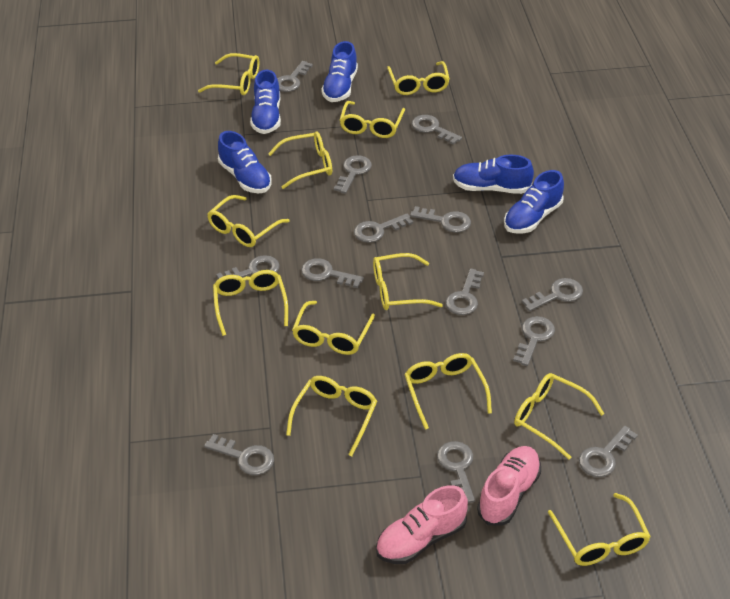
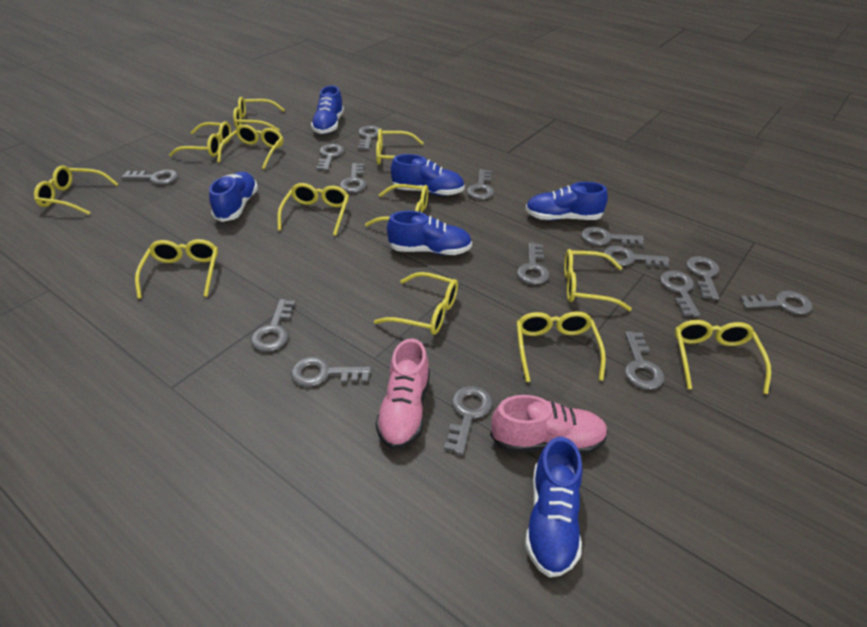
blue shoe: 5 -> 6
grey key: 13 -> 15

